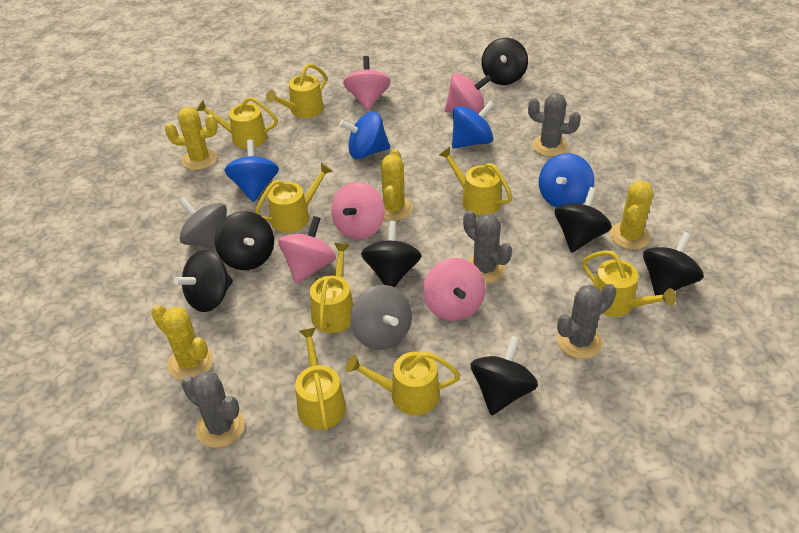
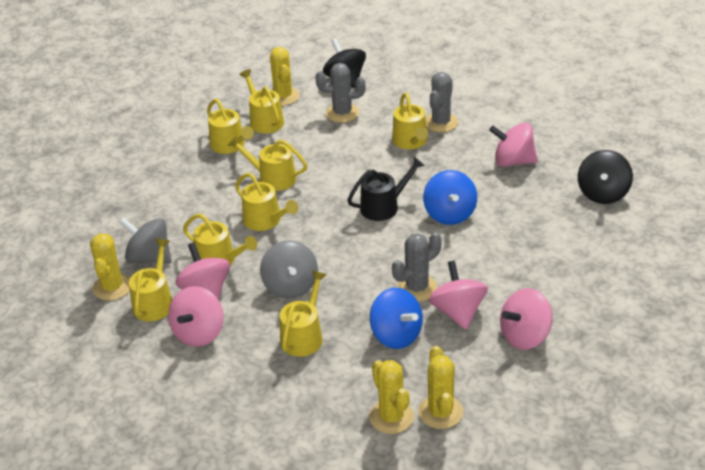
black spinning top: 7 -> 2
black watering can: 0 -> 1
blue spinning top: 4 -> 2
grey cactus: 4 -> 3

